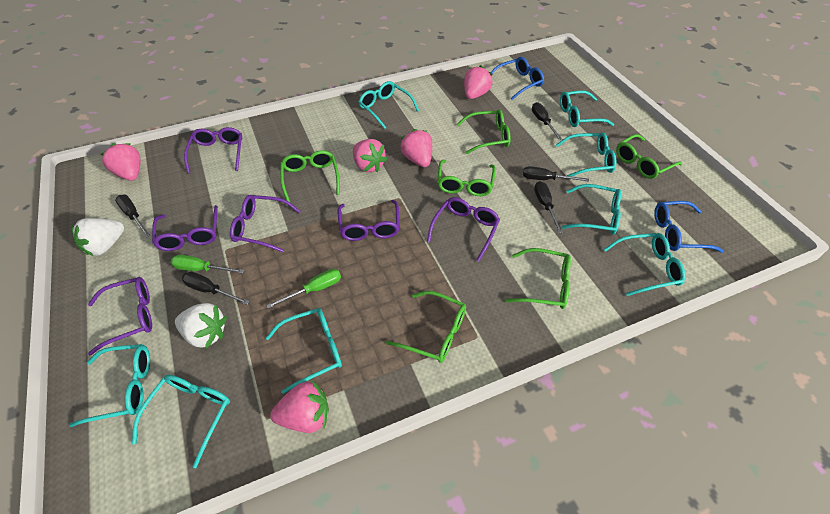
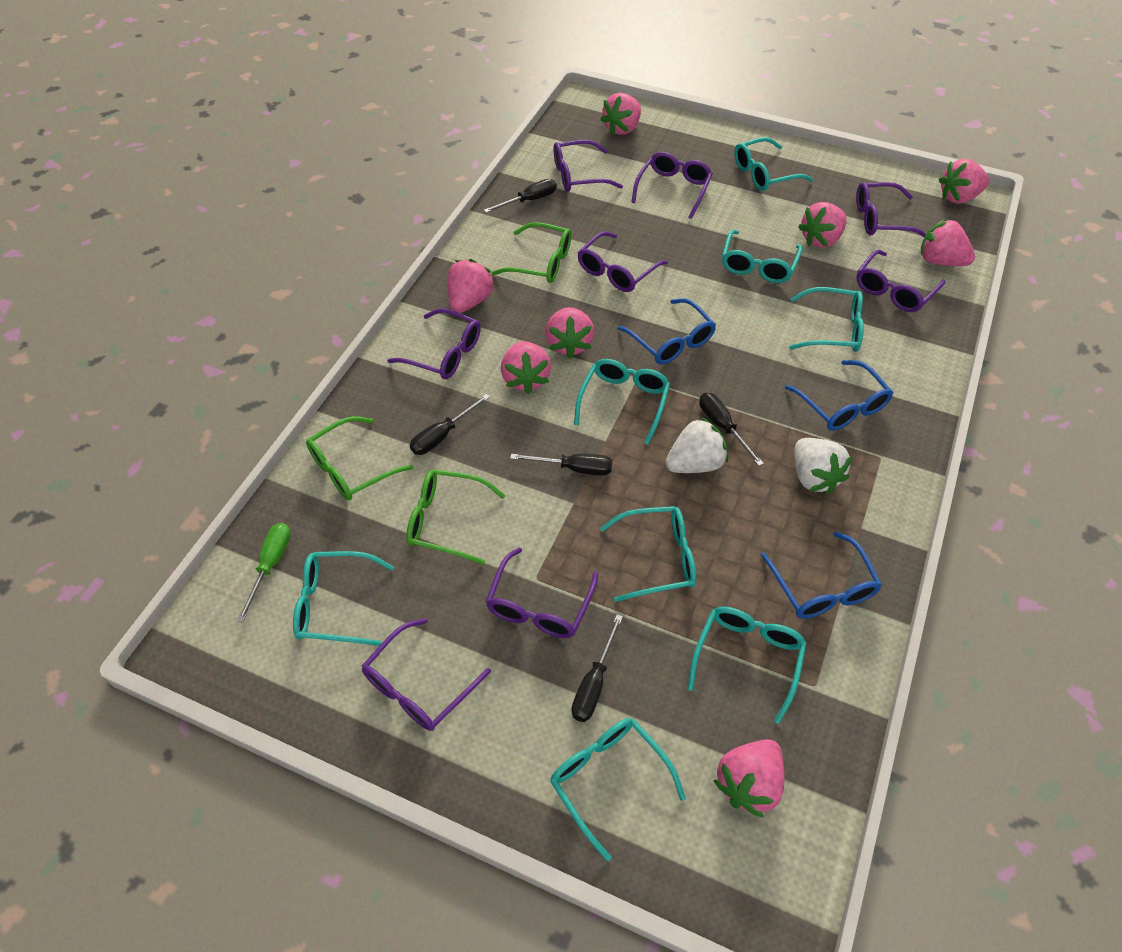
blue glasses: 2 -> 3
green glasses: 6 -> 3
green screwdriver: 2 -> 1
pink strawberry: 5 -> 8
purple glasses: 6 -> 8

